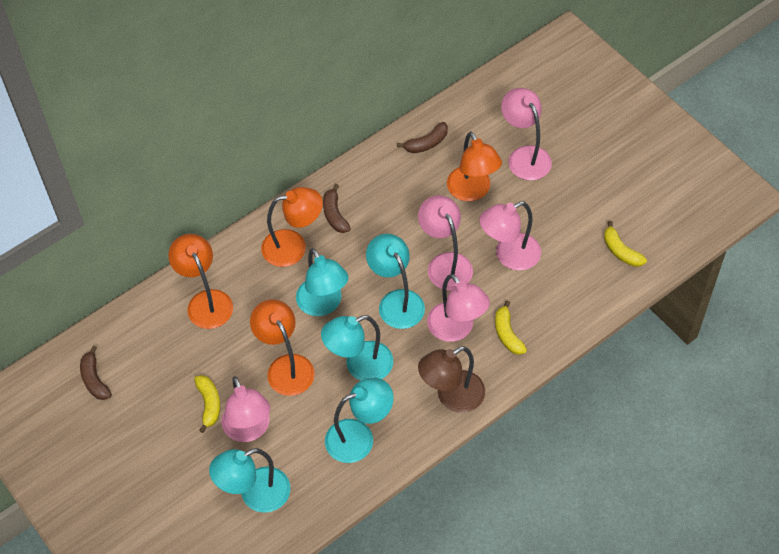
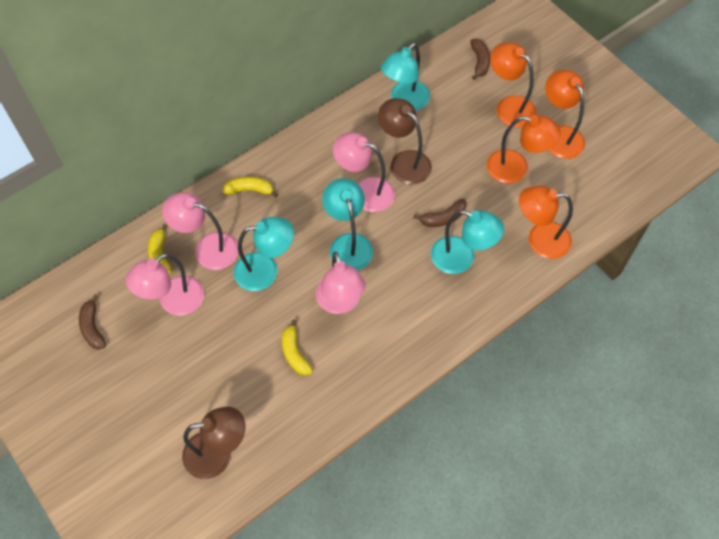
brown lamp: 1 -> 2
pink lamp: 5 -> 4
turquoise lamp: 5 -> 4

